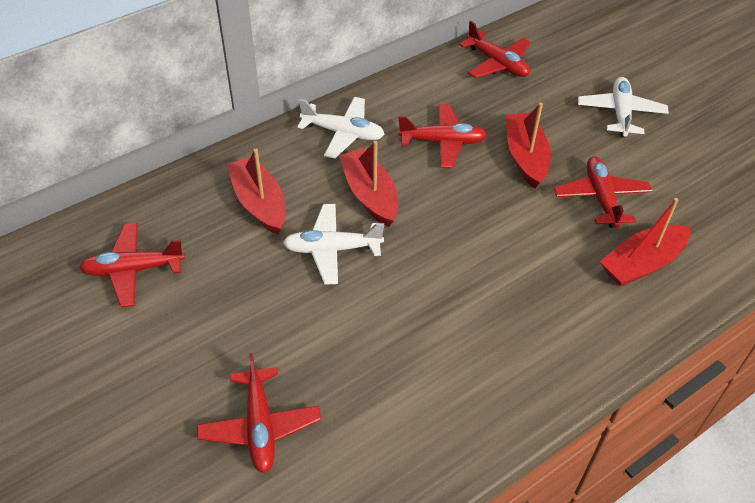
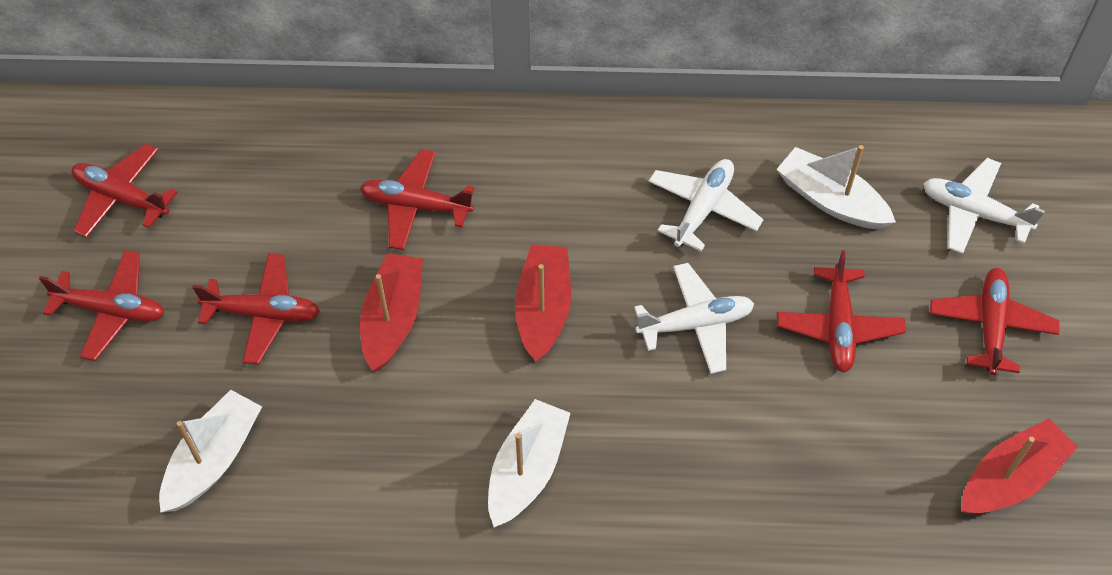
red boat: 4 -> 3
red plane: 5 -> 6
white boat: 0 -> 3

